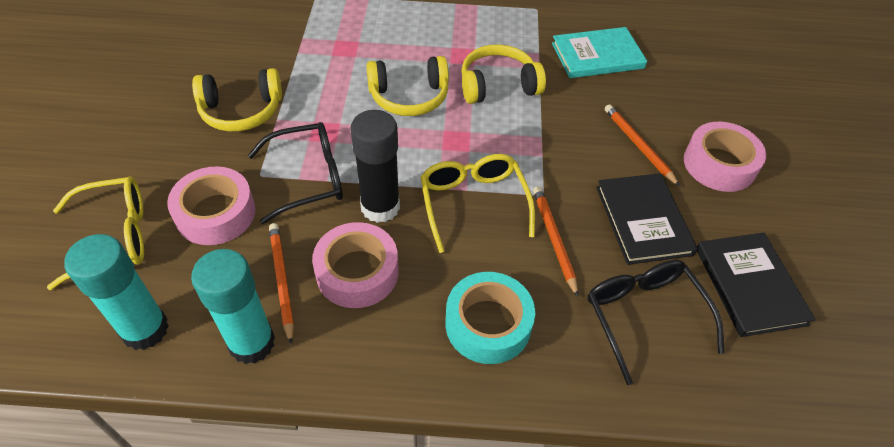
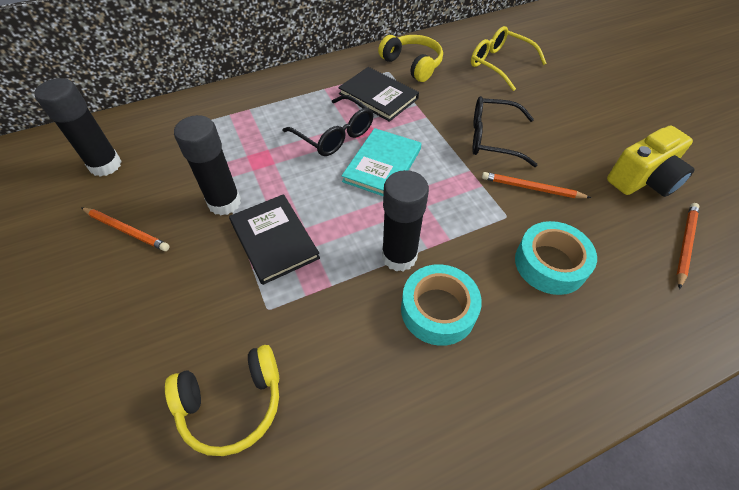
black glue stick: 1 -> 3
pink tape: 3 -> 0
turquoise glue stick: 2 -> 0
turquoise tape: 1 -> 2
yellow camera: 0 -> 1
yellow glasses: 2 -> 1
yellow headphones: 3 -> 2

